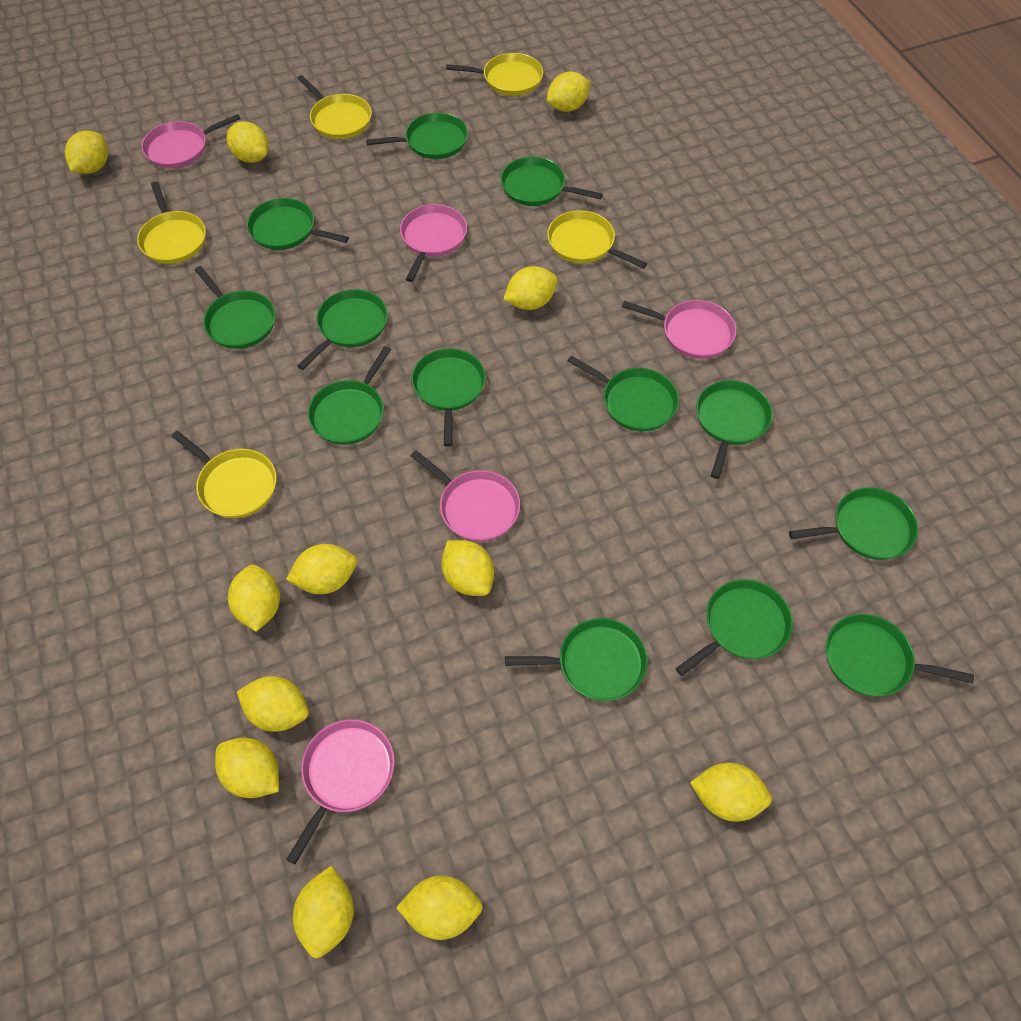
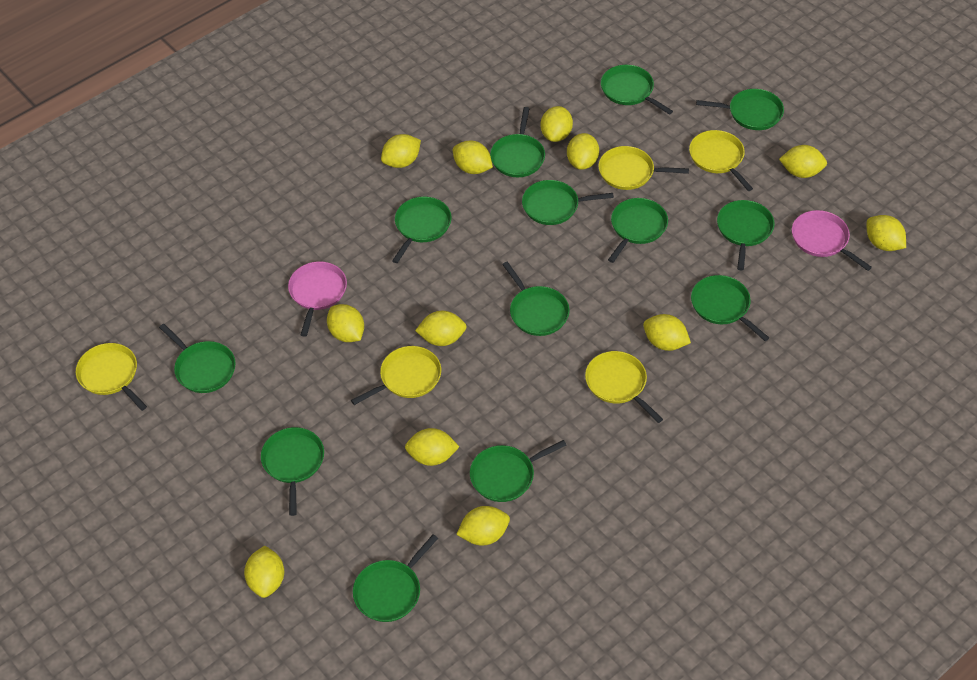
pink pan: 5 -> 2

